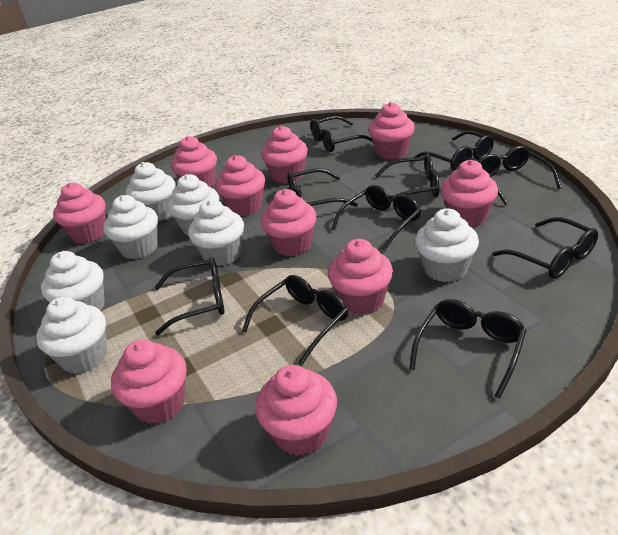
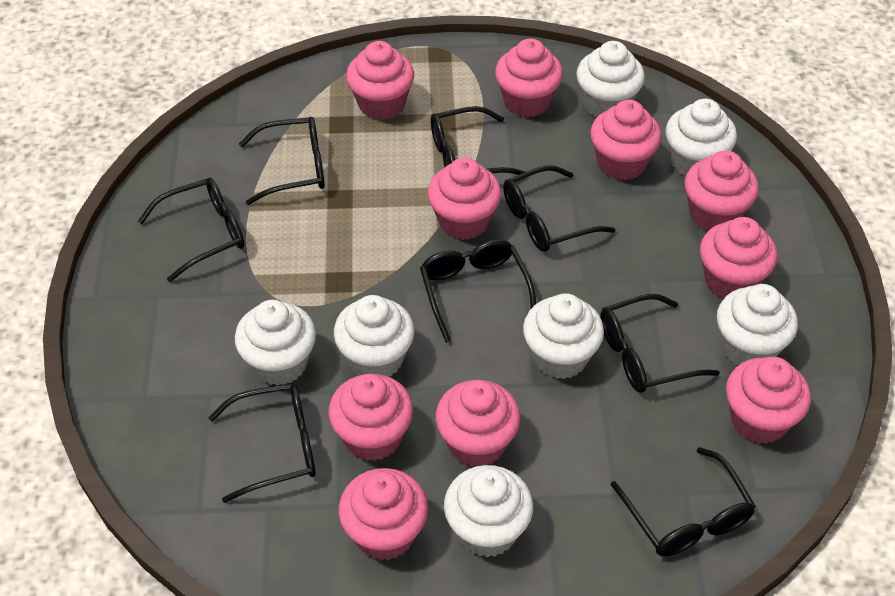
black glasses: 10 -> 8

